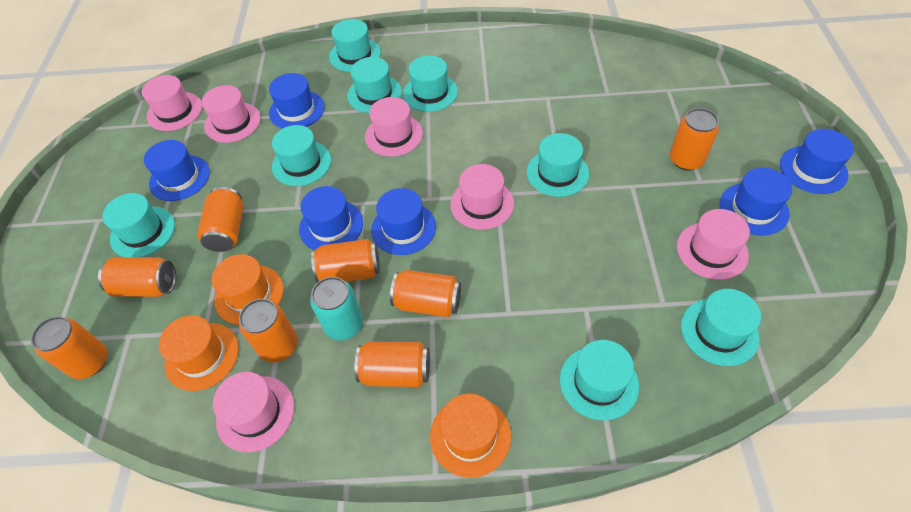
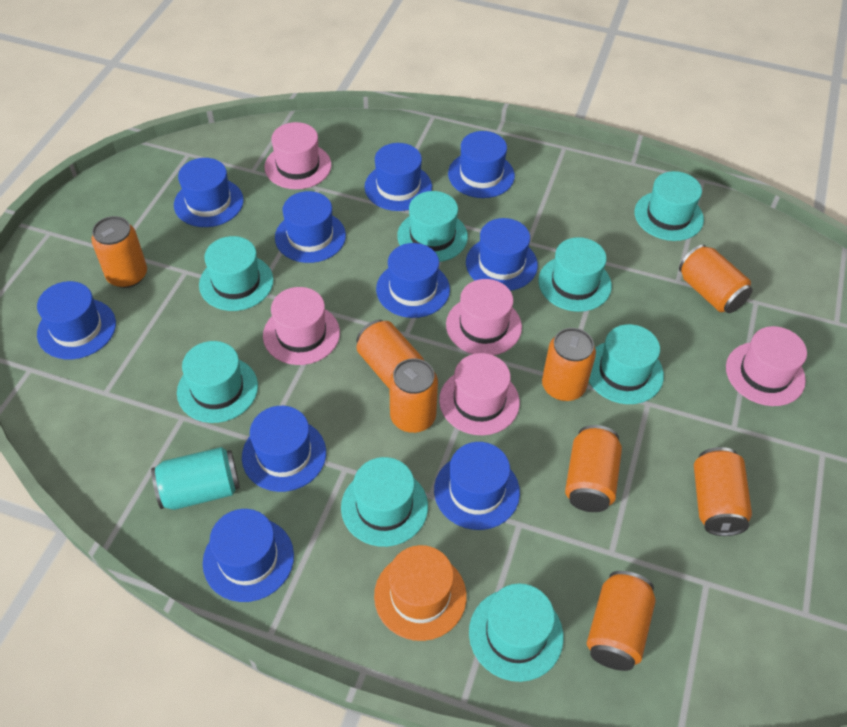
blue hat: 6 -> 10
orange hat: 3 -> 1
pink hat: 6 -> 5

